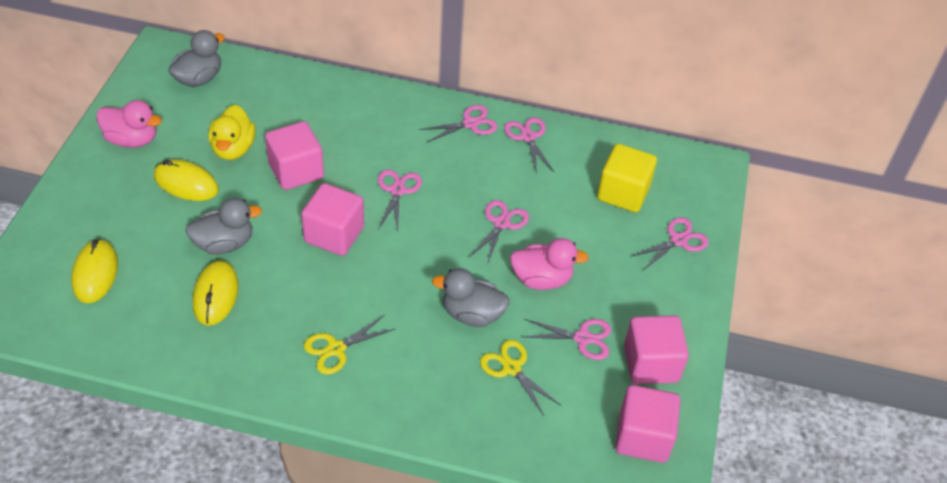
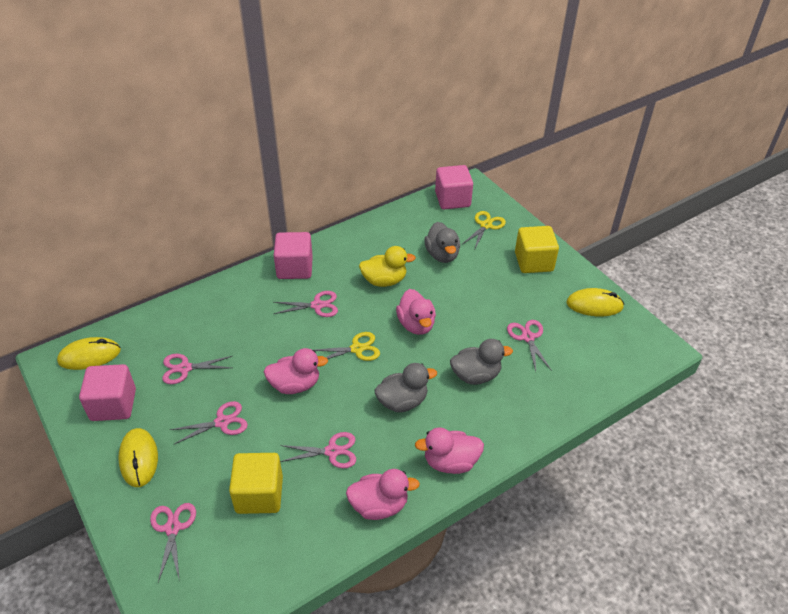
pink cube: 4 -> 3
pink duck: 2 -> 4
yellow cube: 1 -> 2

